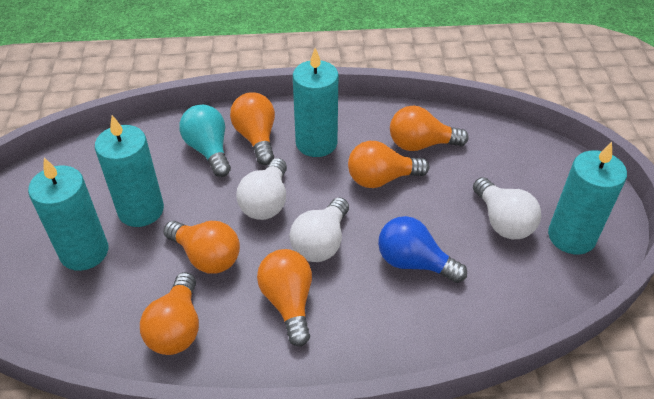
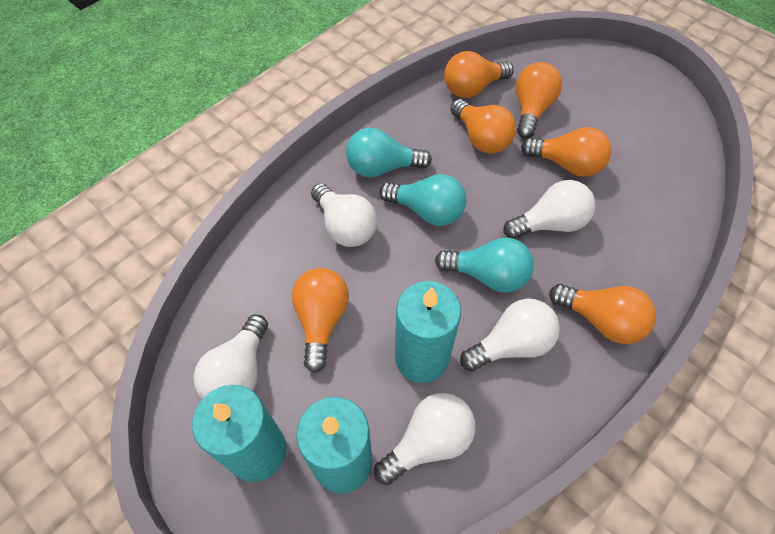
blue light bulb: 1 -> 0
turquoise candle: 4 -> 3
turquoise light bulb: 1 -> 3
white light bulb: 3 -> 5

